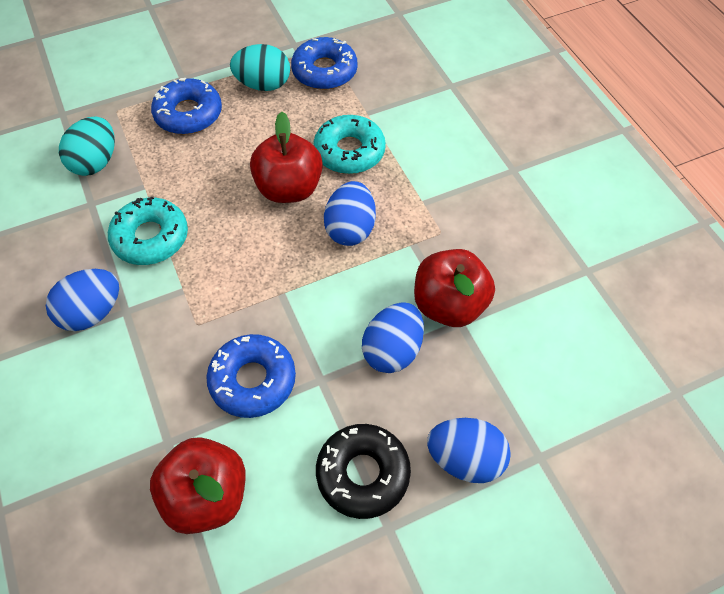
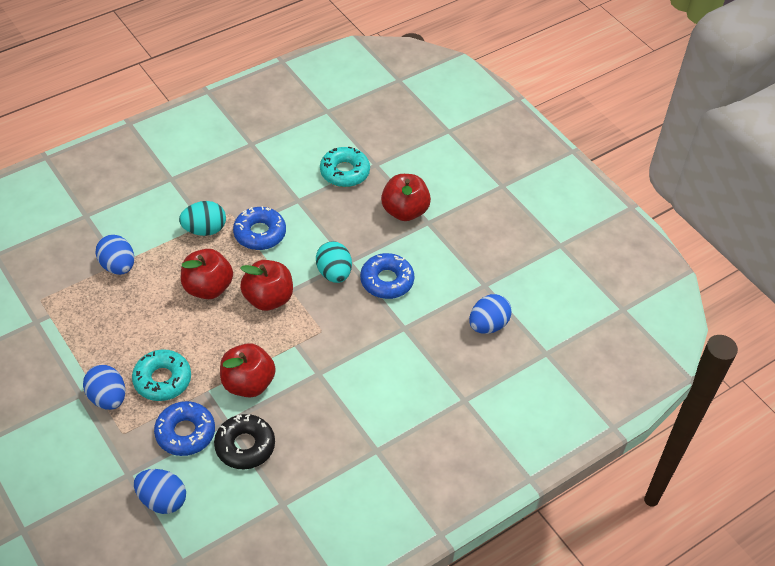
red apple: 3 -> 4

